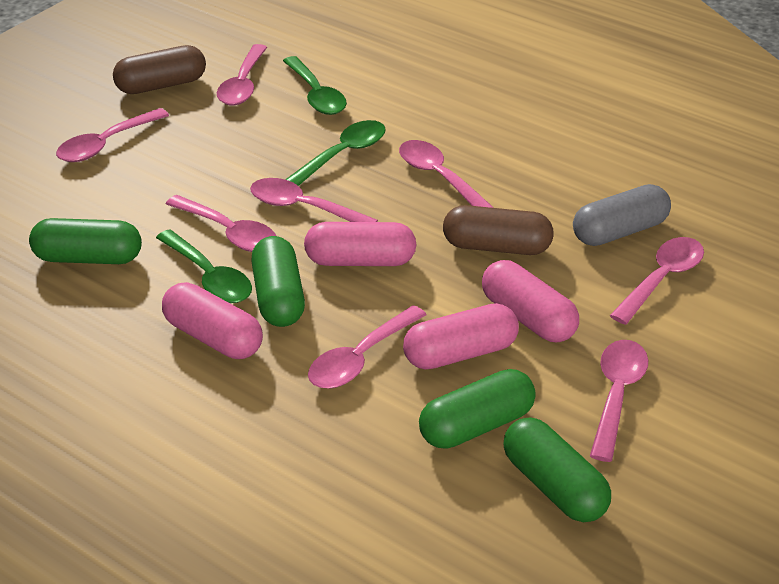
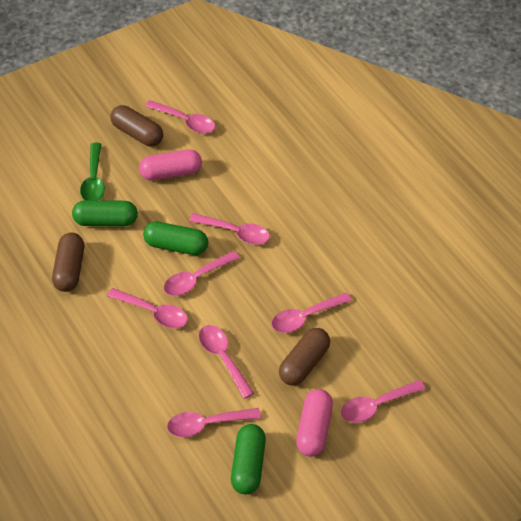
brown capsule: 2 -> 3
green capsule: 4 -> 3
green spoon: 3 -> 1
grey capsule: 1 -> 0
pink capsule: 4 -> 2

